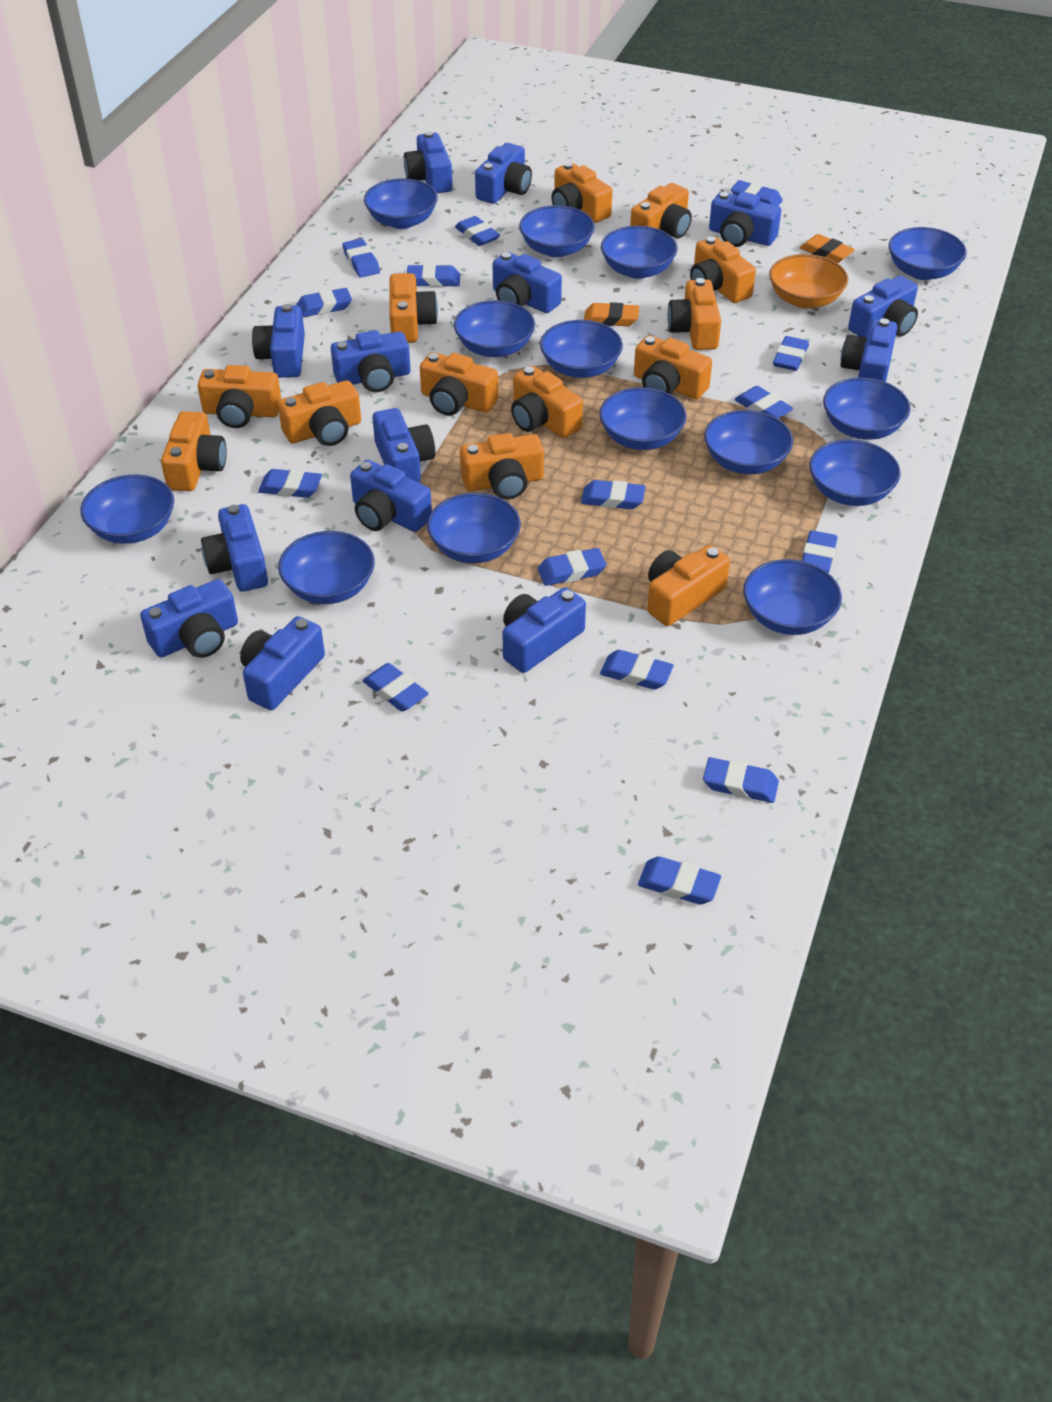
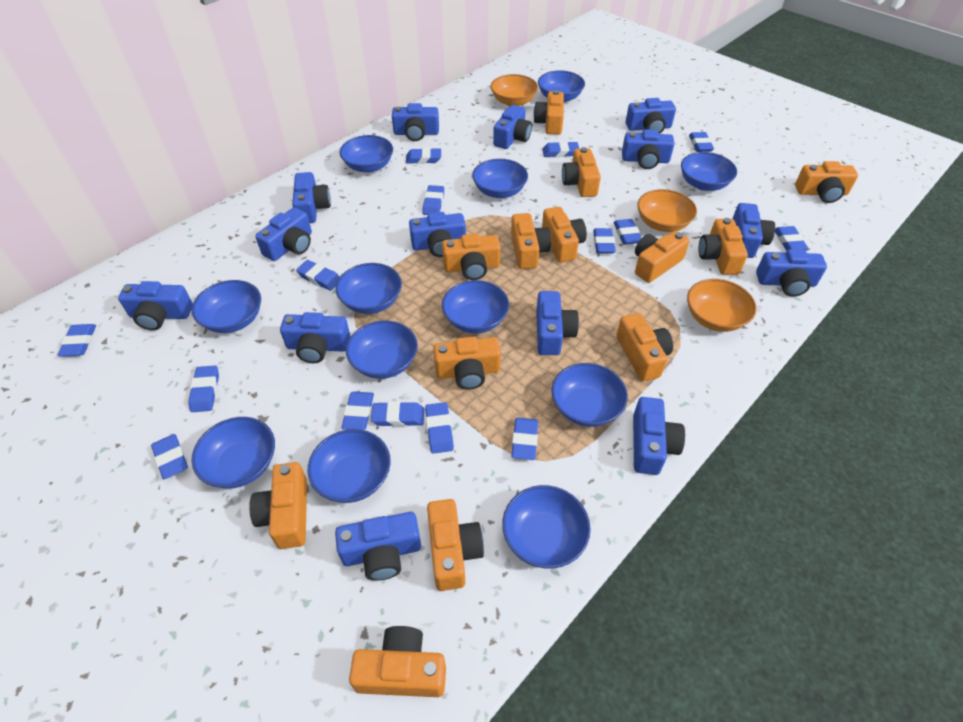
blue bowl: 14 -> 12
orange bowl: 1 -> 3
orange eraser: 2 -> 0

